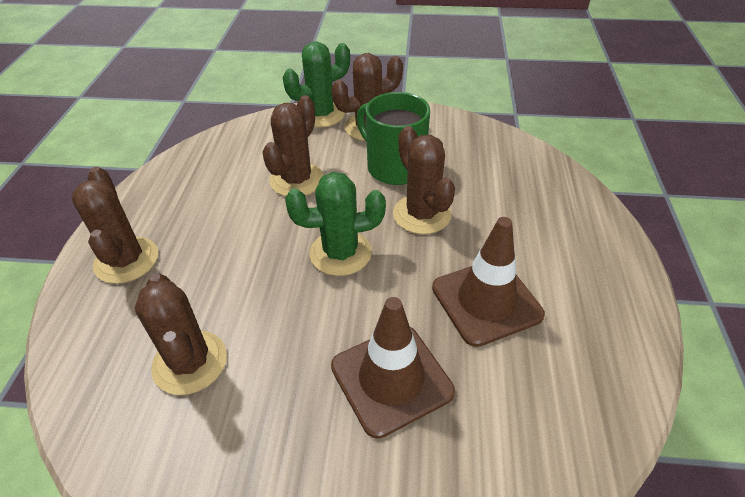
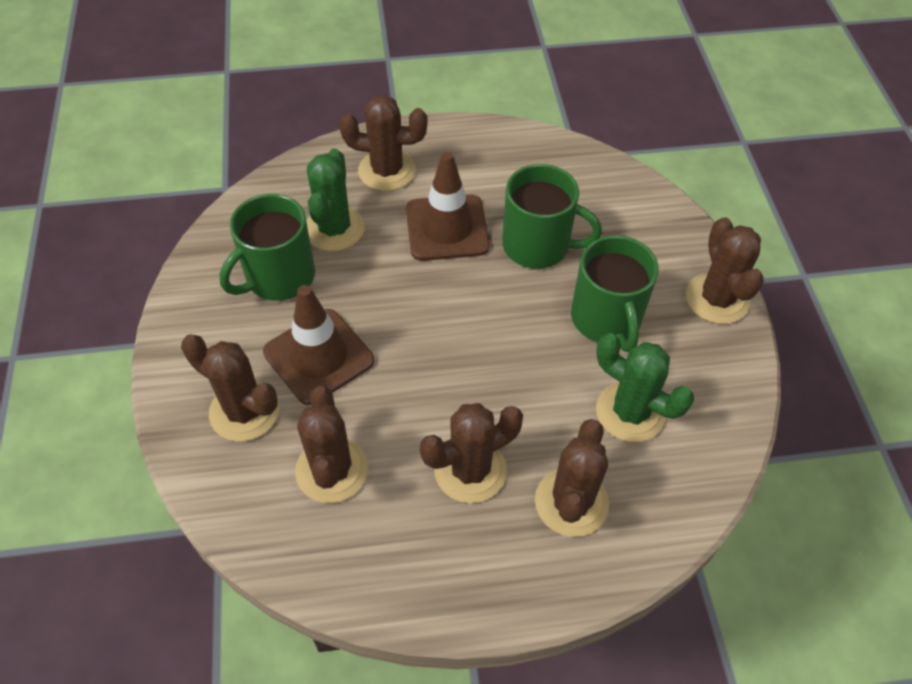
brown cactus: 5 -> 6
green mug: 1 -> 3

